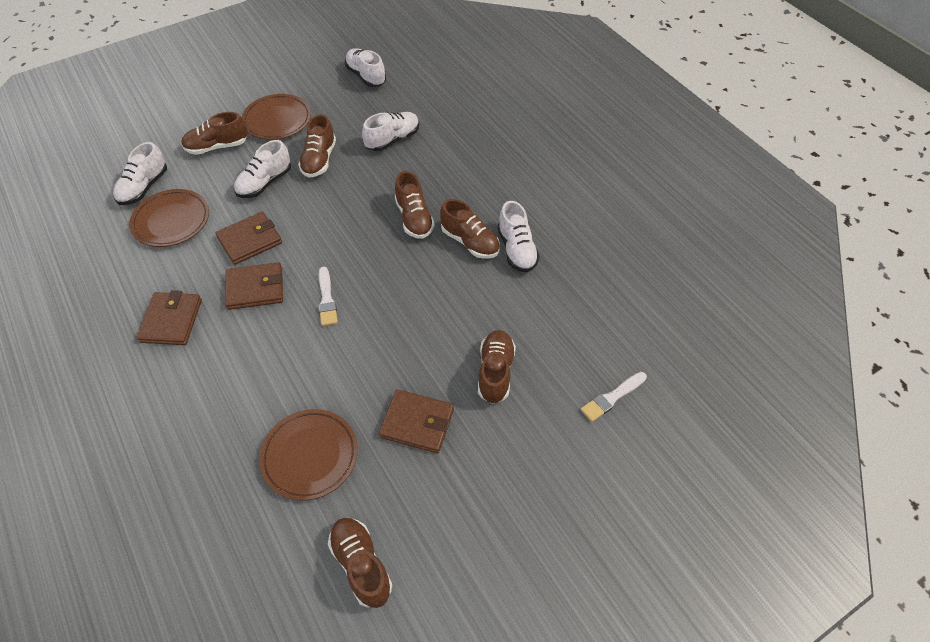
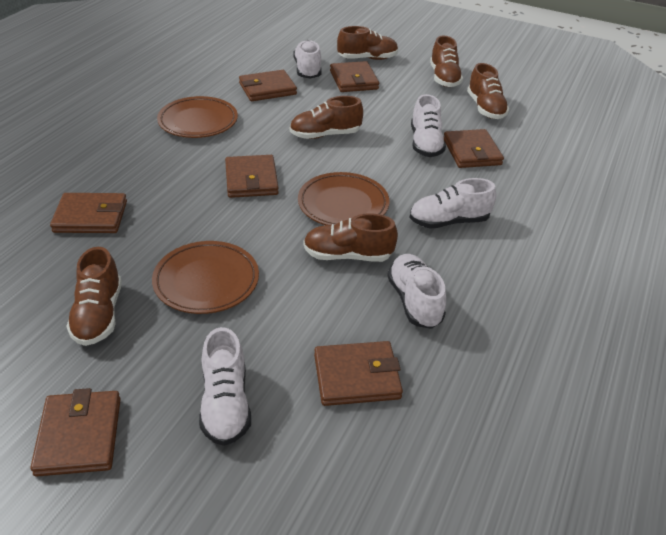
brown wallet: 4 -> 7
white brush: 2 -> 0

